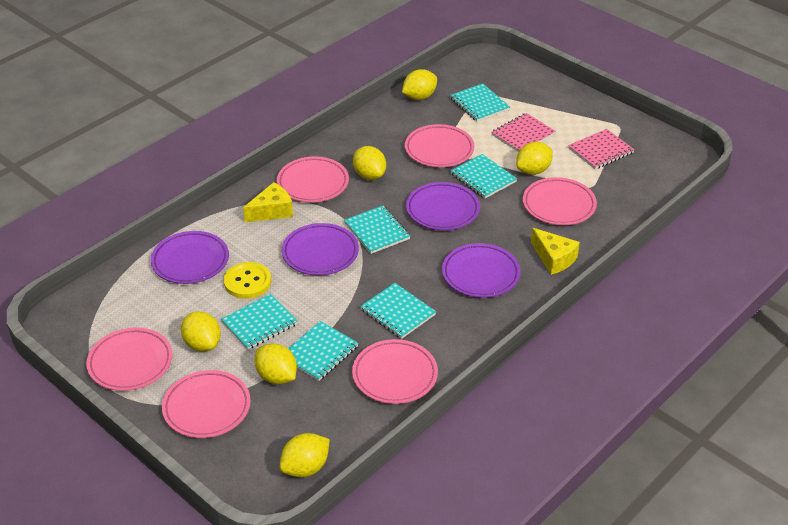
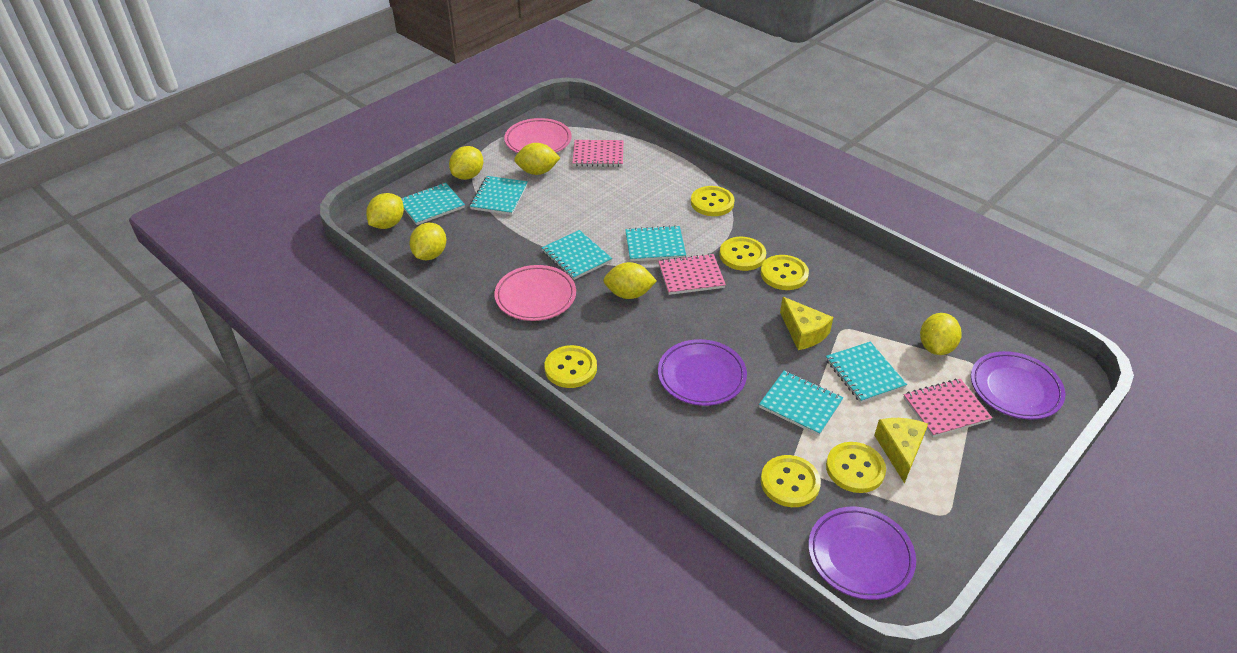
pink notebook: 2 -> 3
pink plate: 6 -> 2
purple plate: 4 -> 3
yellow button: 1 -> 6

